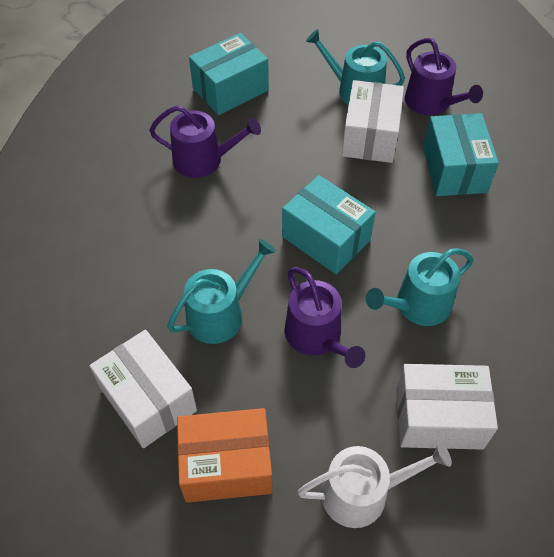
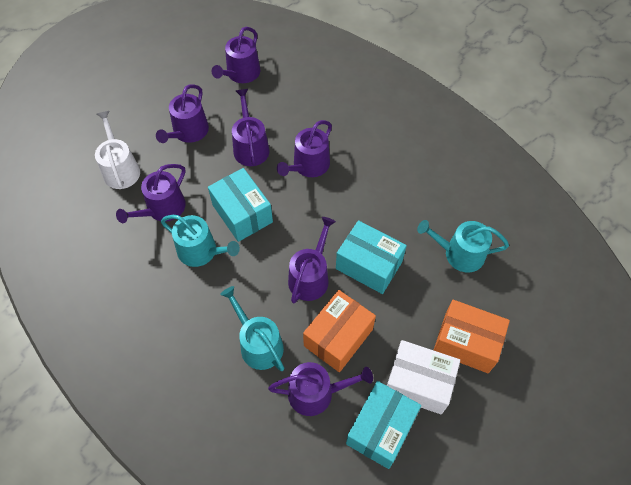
orange box: 1 -> 2
purple watering can: 3 -> 7
white box: 3 -> 1

